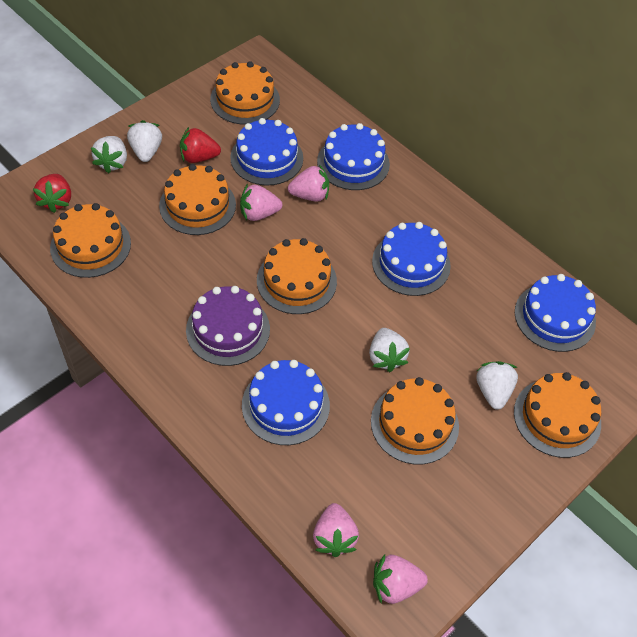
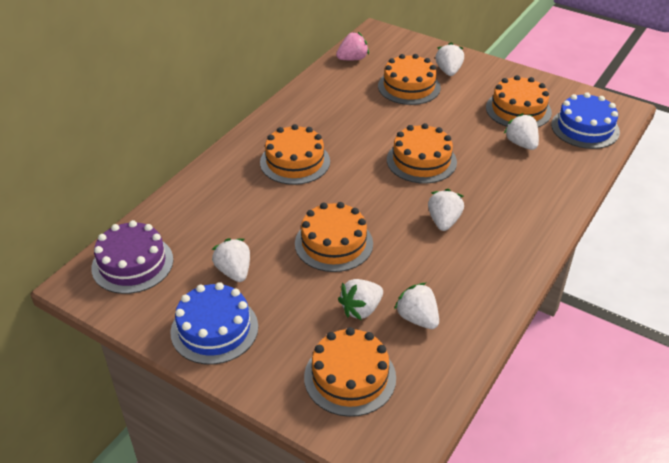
blue cake: 5 -> 2
pink strawberry: 4 -> 1
red strawberry: 2 -> 0
white strawberry: 4 -> 6

